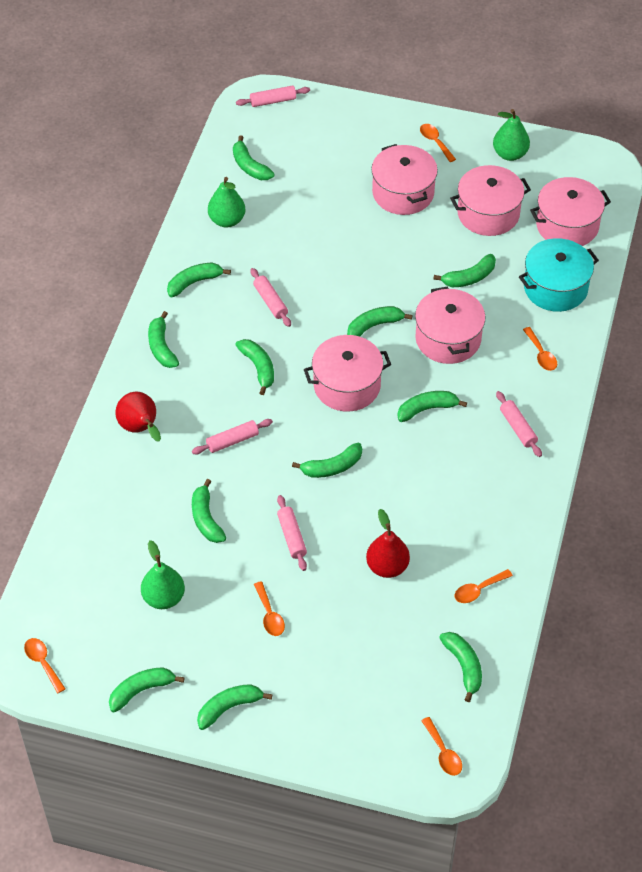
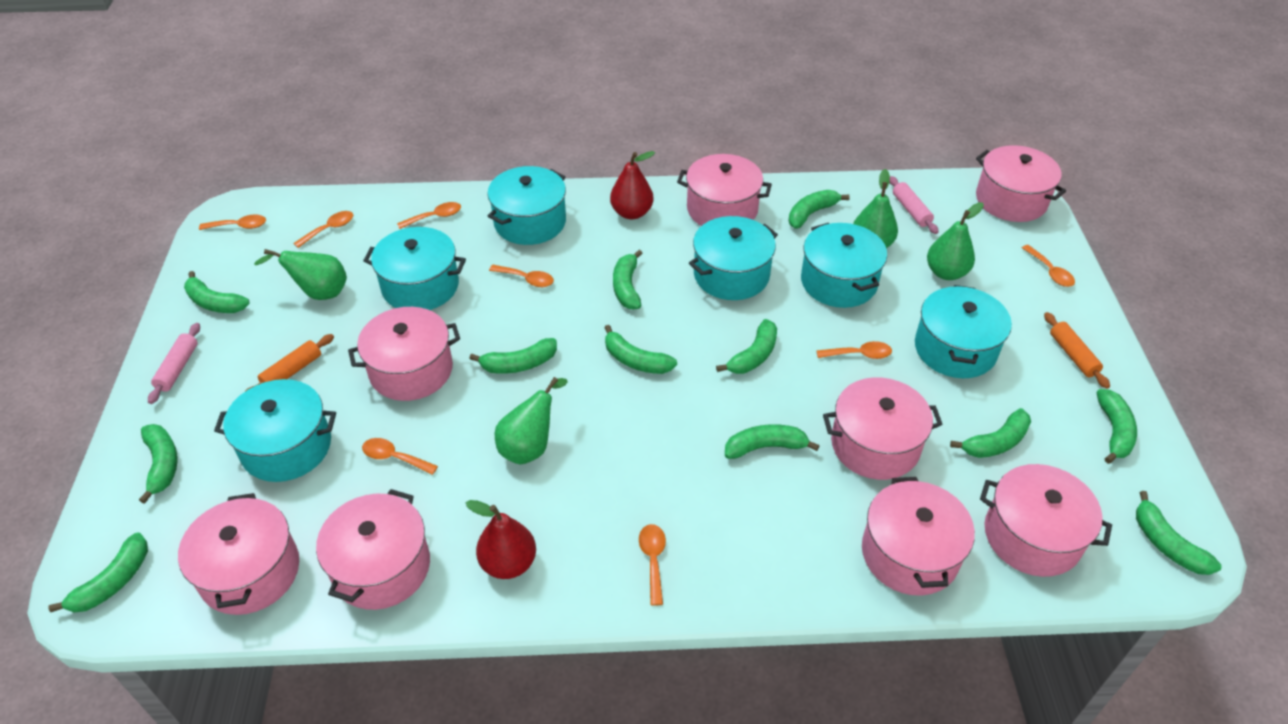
green pear: 3 -> 4
orange rolling pin: 0 -> 2
orange spoon: 6 -> 8
pink pot: 5 -> 8
pink rolling pin: 5 -> 2
turquoise pot: 1 -> 6

